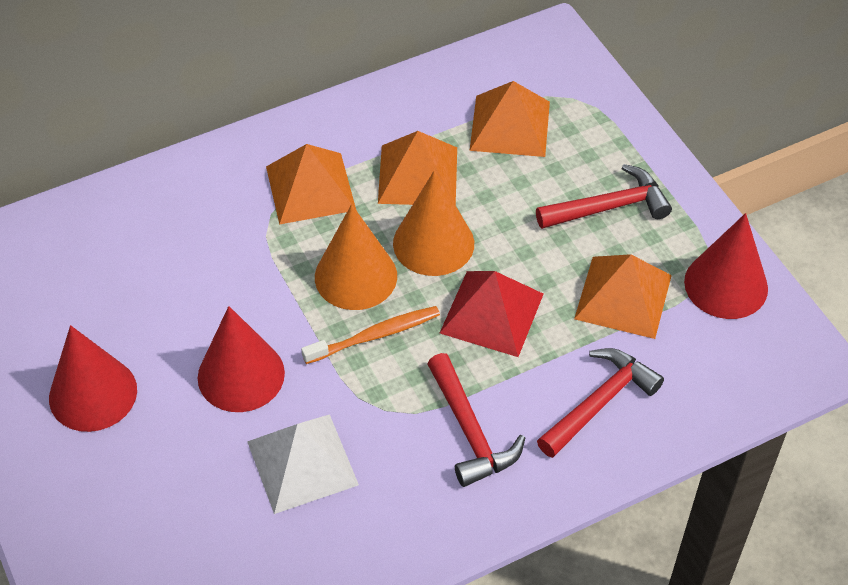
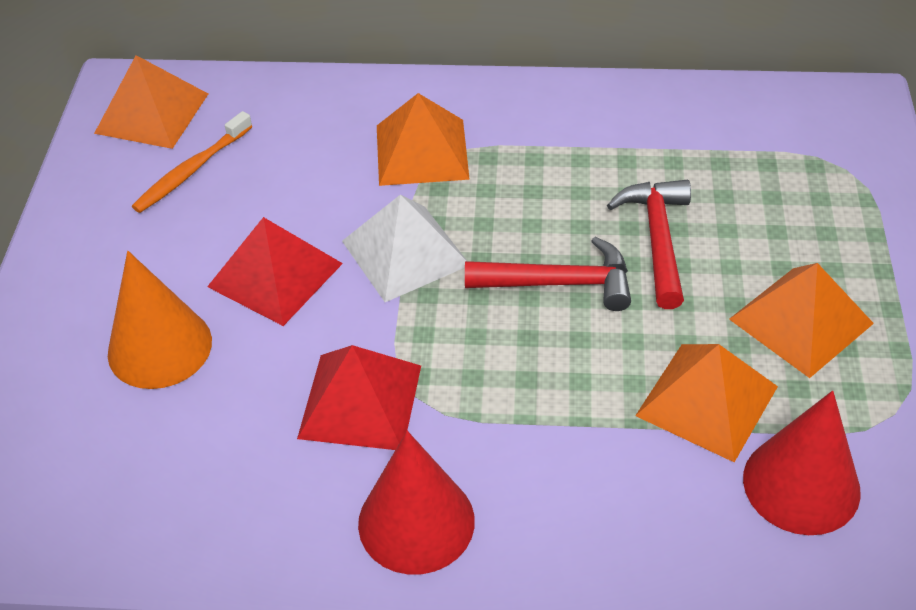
orange cone: 2 -> 1
red cone: 3 -> 2
red hammer: 3 -> 2
red pyramid: 1 -> 2

